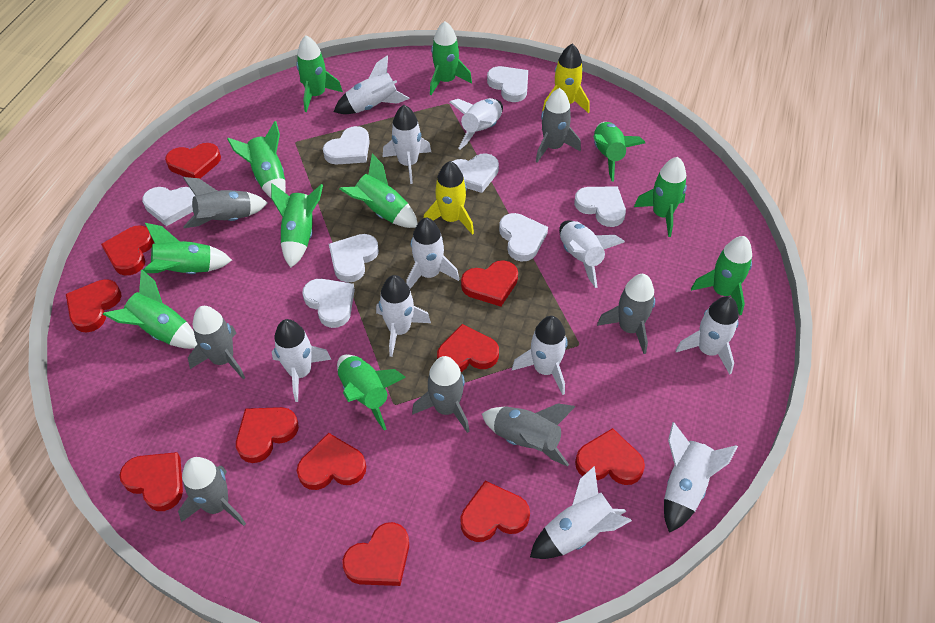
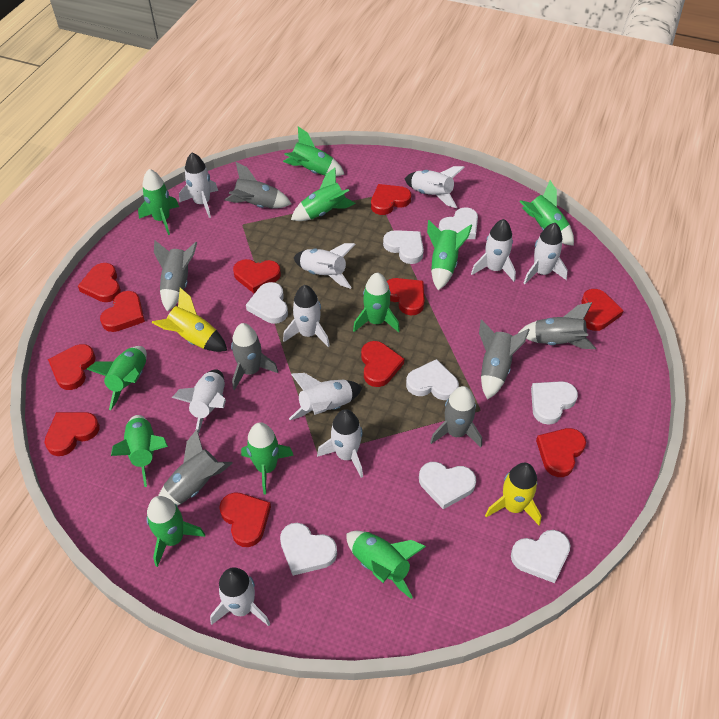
white rocket: 11 -> 10

